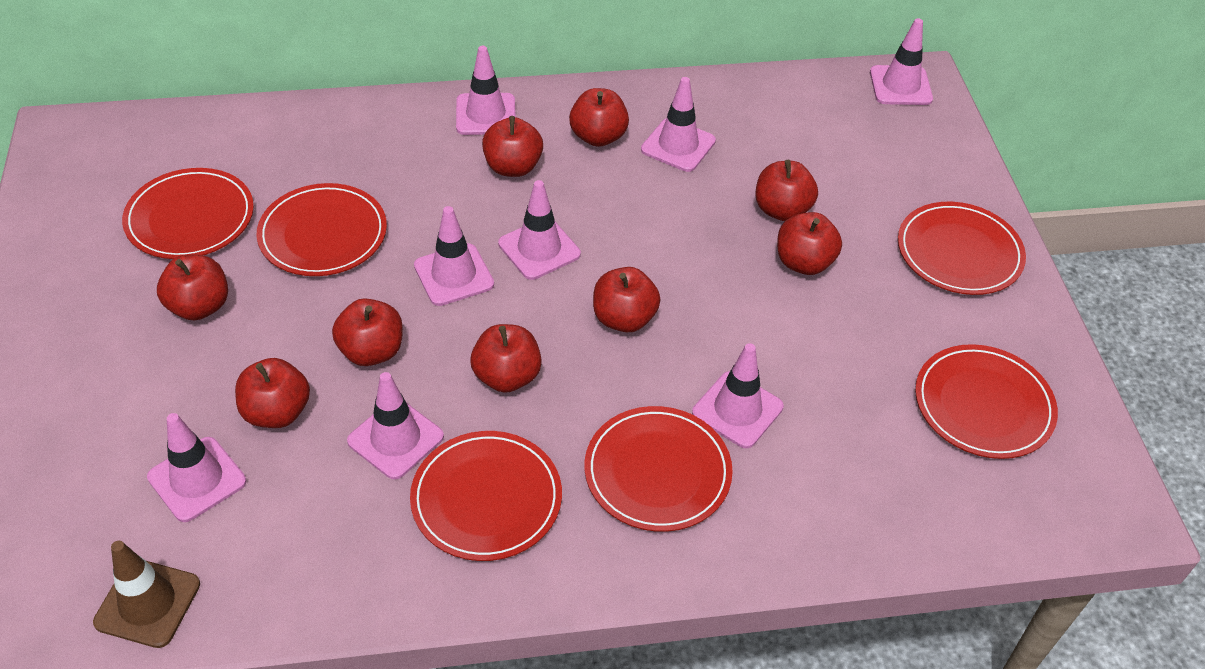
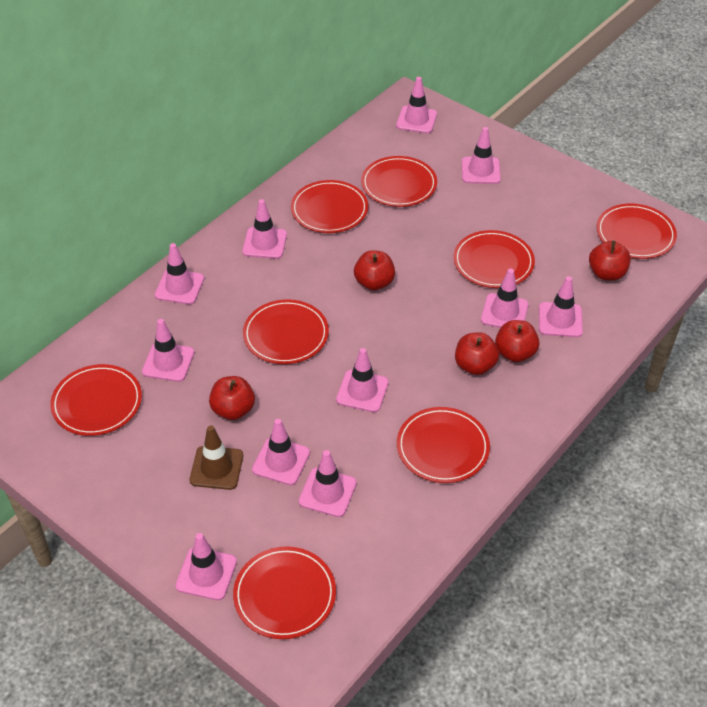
pink traffic cone: 8 -> 11
red apple: 9 -> 5
red plate: 6 -> 8

